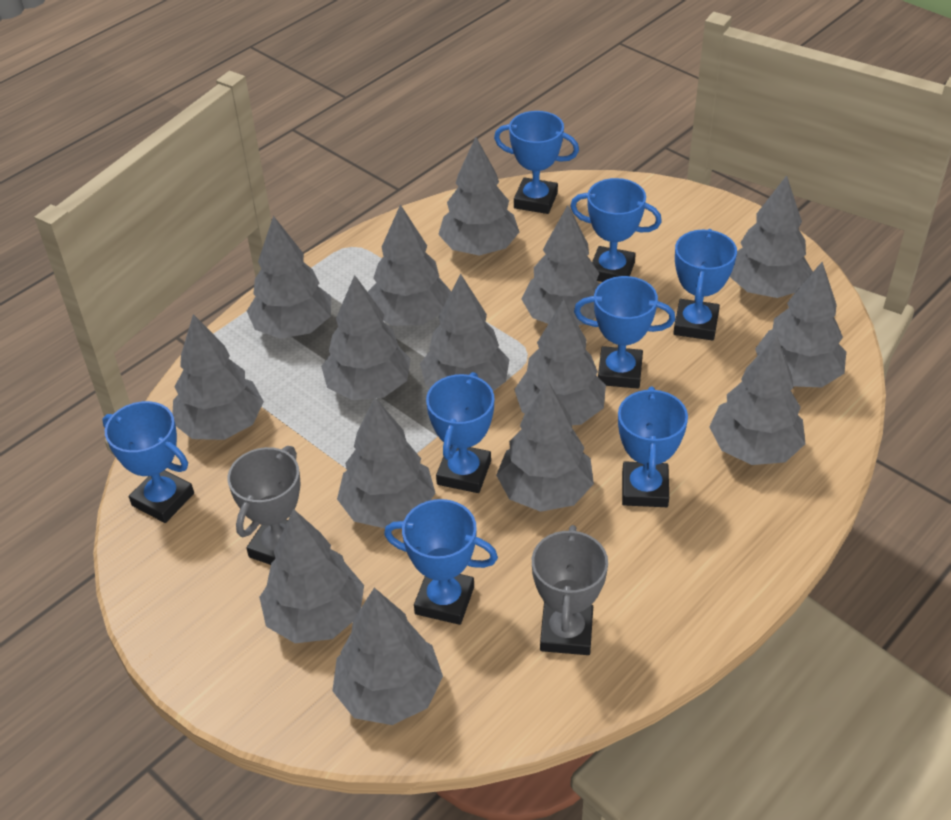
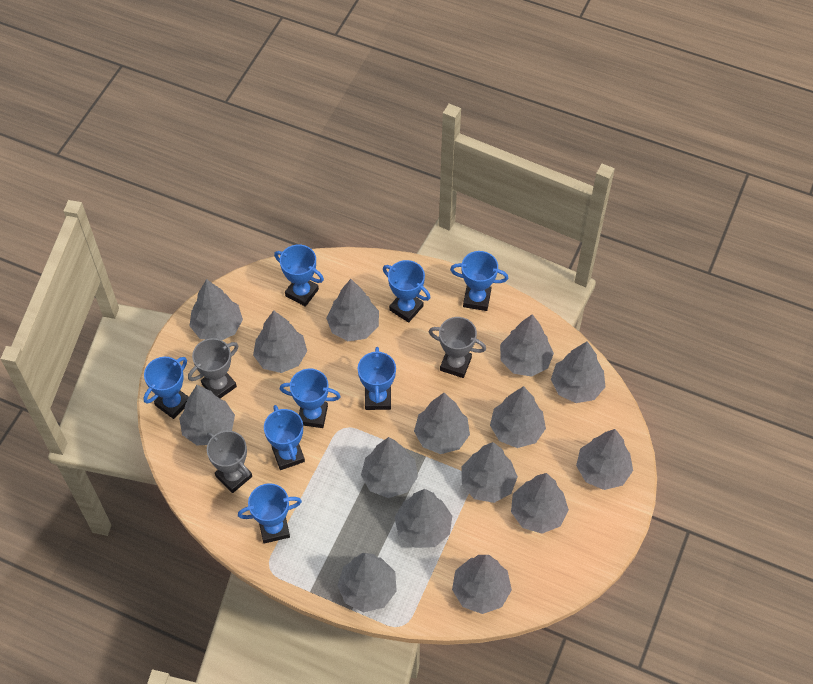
grey trophy: 2 -> 3

